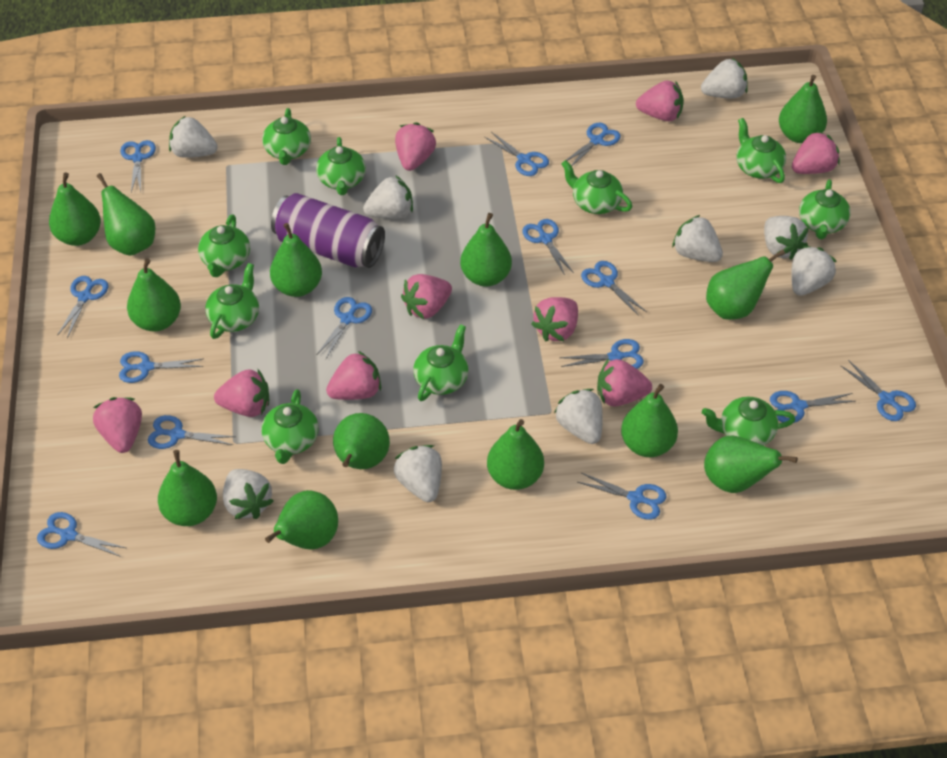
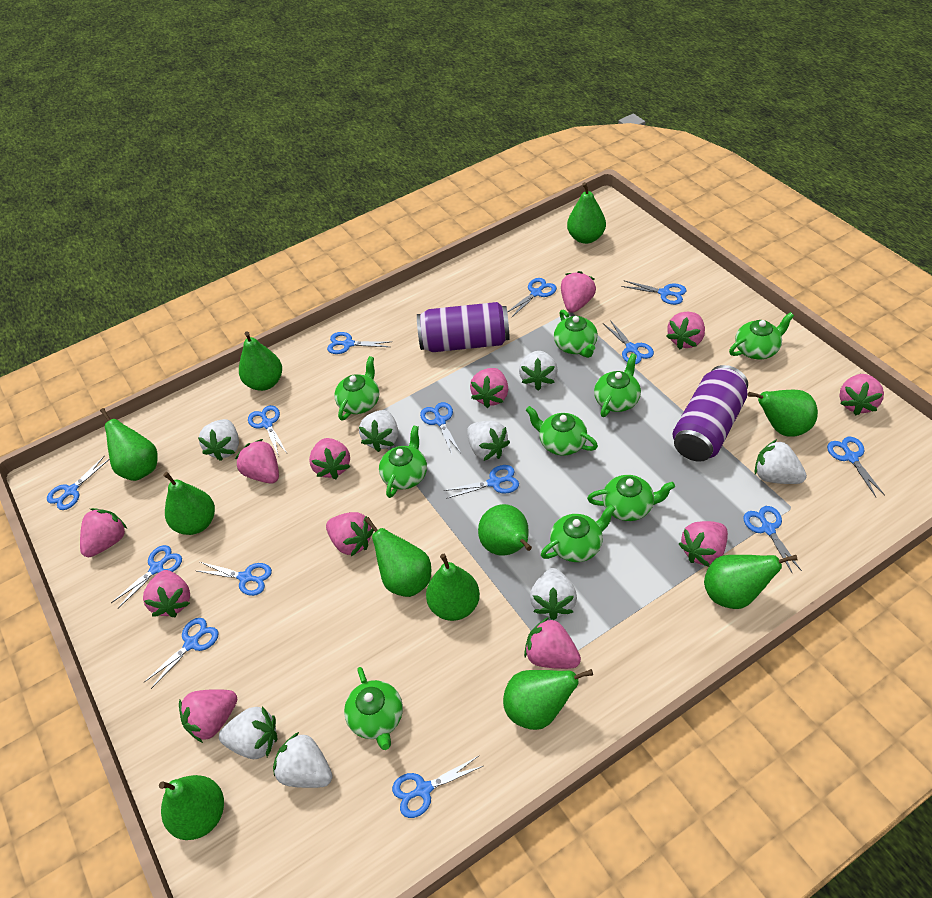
green pear: 13 -> 11
green teapot: 10 -> 9
pink strawberry: 9 -> 12
purple can: 1 -> 2
white strawberry: 9 -> 8

